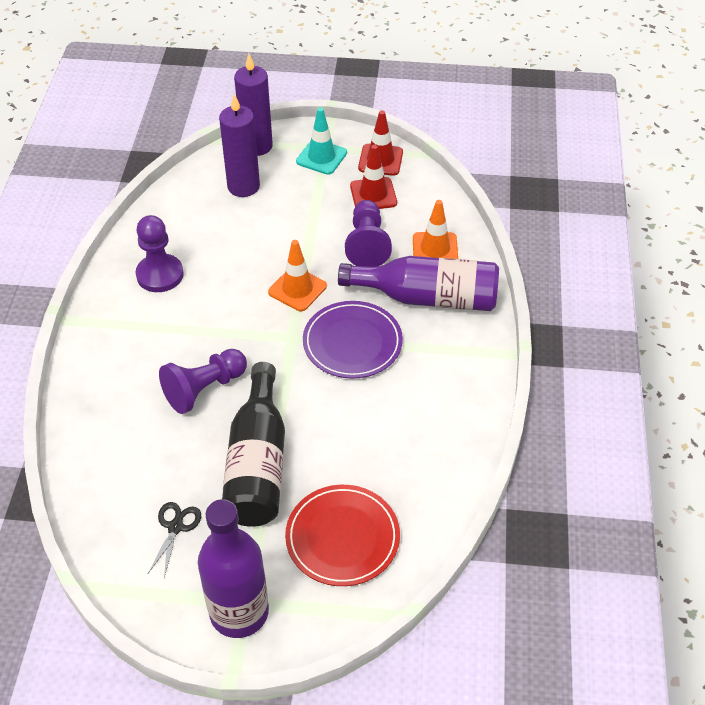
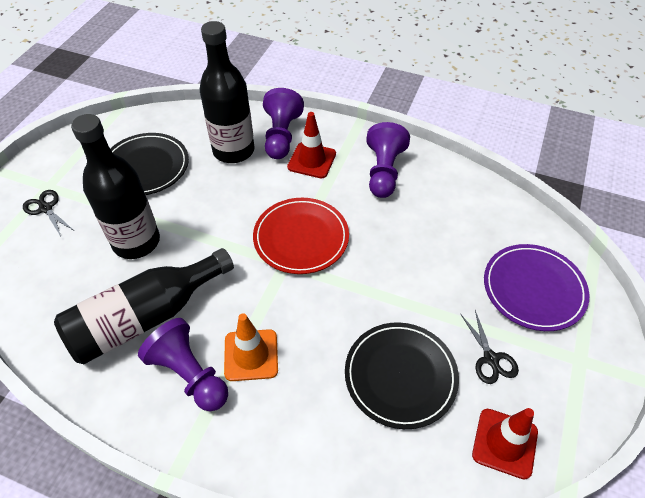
black bottle: 1 -> 3
black plate: 0 -> 2
black scissors: 1 -> 2
orange traffic cone: 2 -> 1
purple bottle: 2 -> 0
purple candle: 2 -> 0
turquoise traffic cone: 1 -> 0

